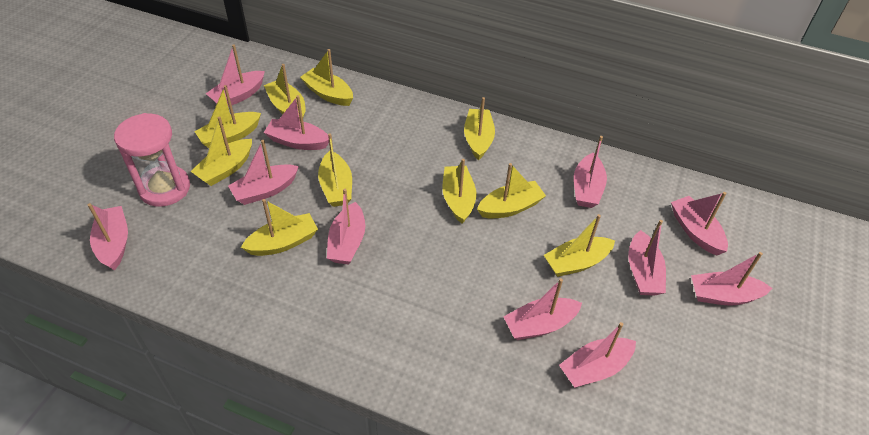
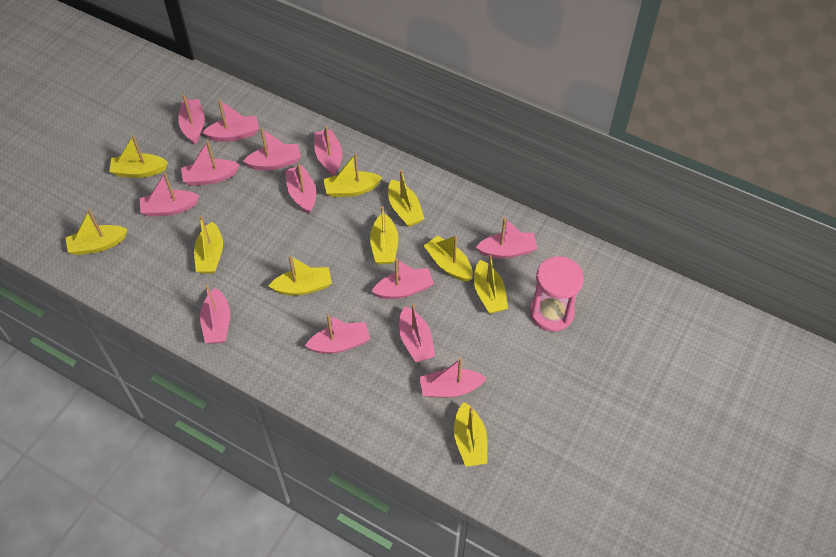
pink boat: 11 -> 13

